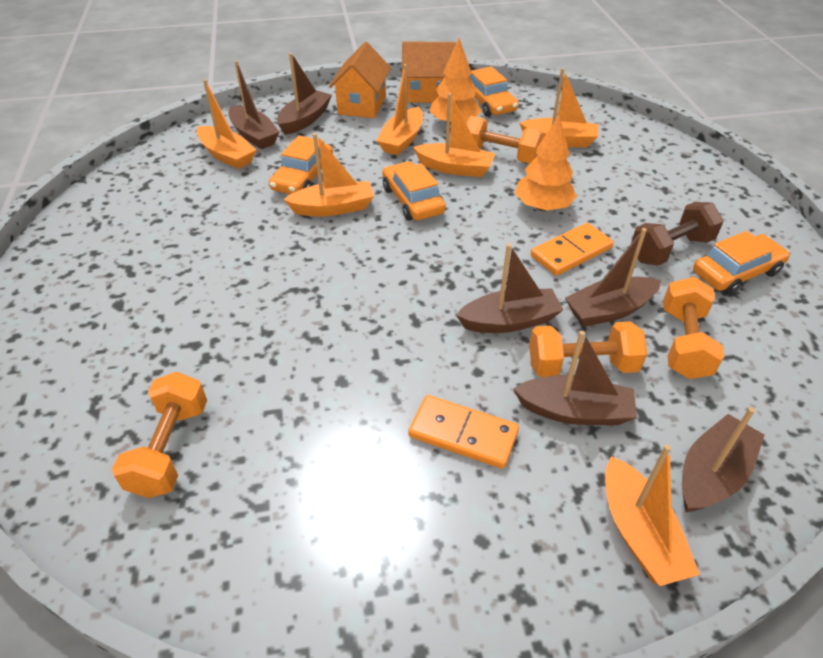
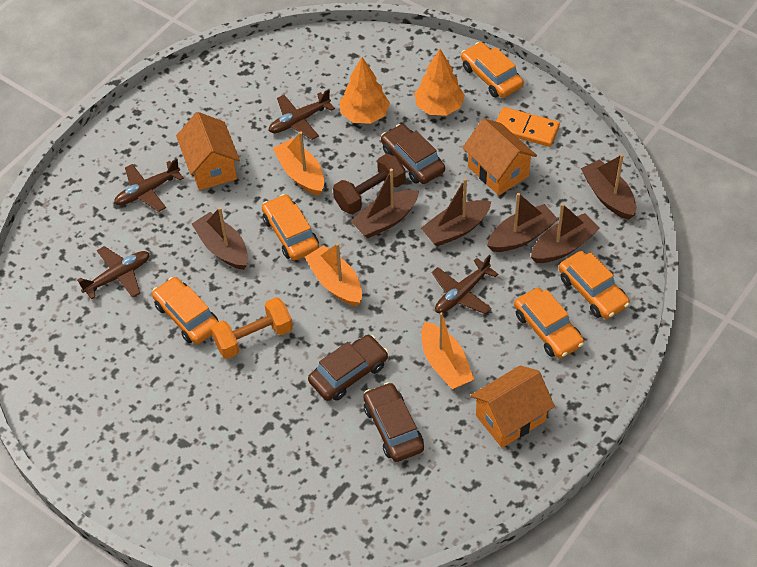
brown car: 0 -> 3
brown plane: 0 -> 4
orange boat: 6 -> 3
orange car: 4 -> 5
orange domino: 2 -> 1
orange dumbbell: 4 -> 1
orange house: 2 -> 3

